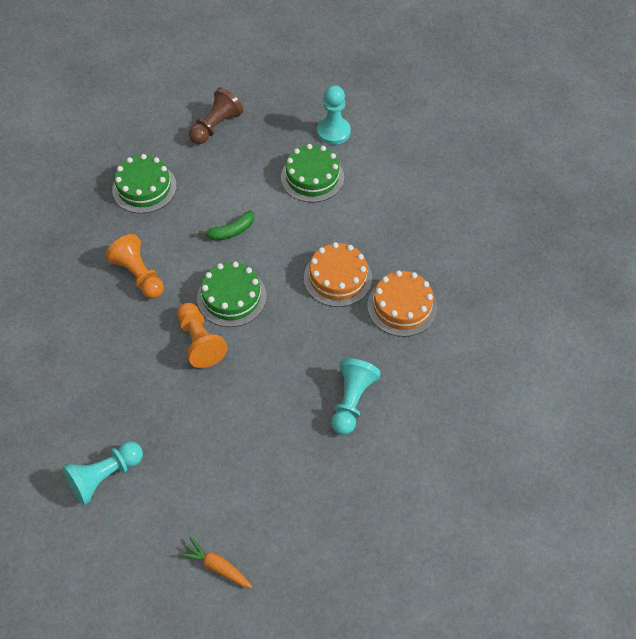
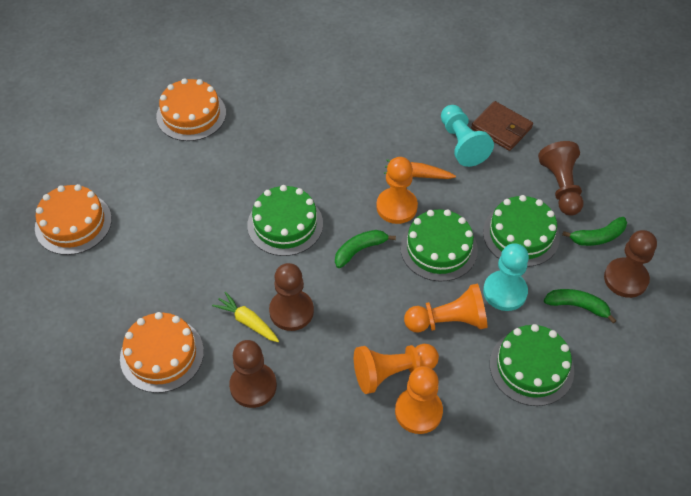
brown pawn: 1 -> 4
brown wallet: 0 -> 1
green banana: 1 -> 3
green cake: 3 -> 4
orange cake: 2 -> 3
orange pawn: 2 -> 4
turquoise pawn: 3 -> 2
yellow carrot: 0 -> 1

